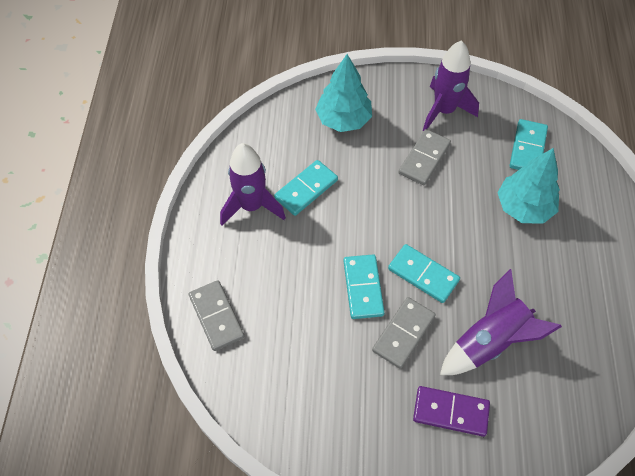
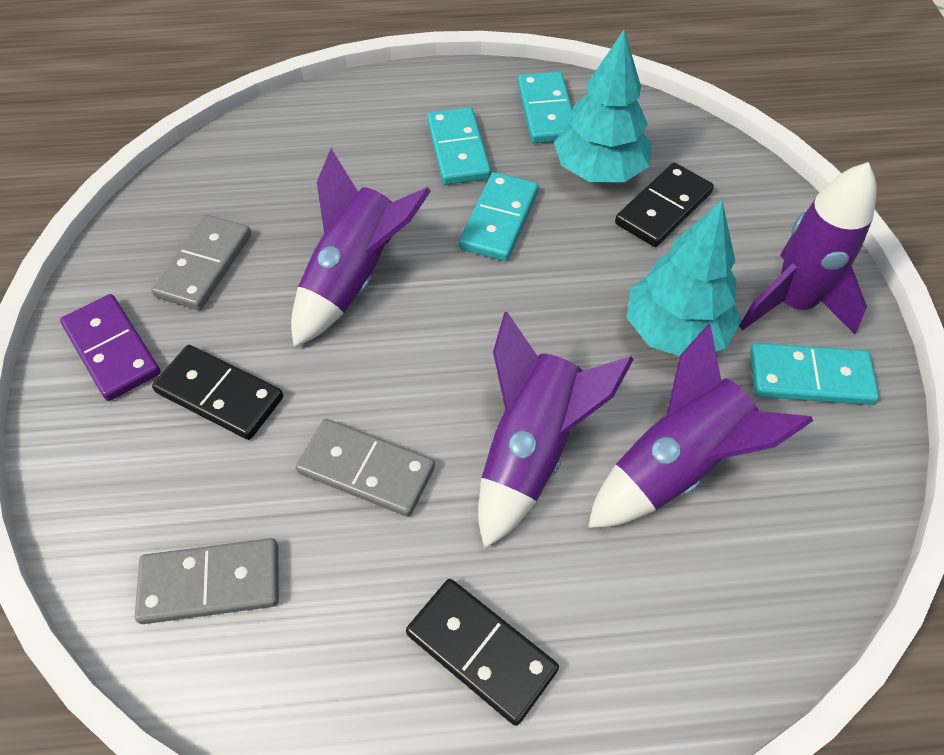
black domino: 0 -> 3
purple rocket: 3 -> 4

